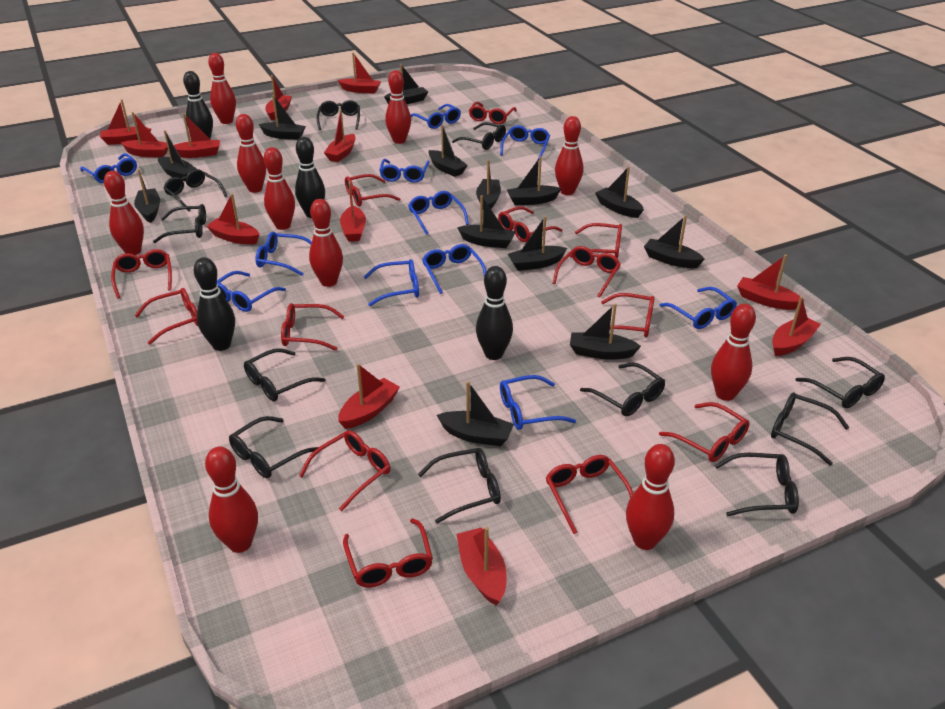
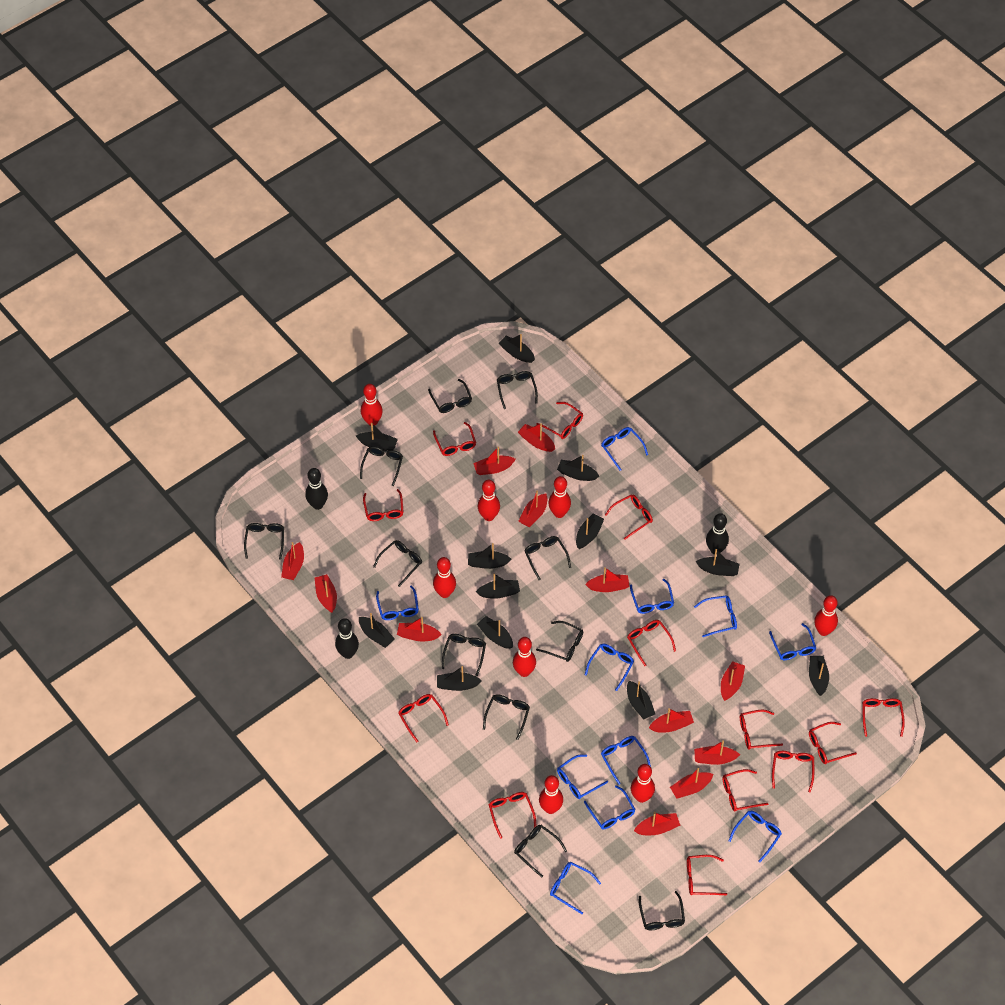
black boat: 13 -> 12
black bowling pin: 4 -> 3
red bowling pin: 10 -> 8

